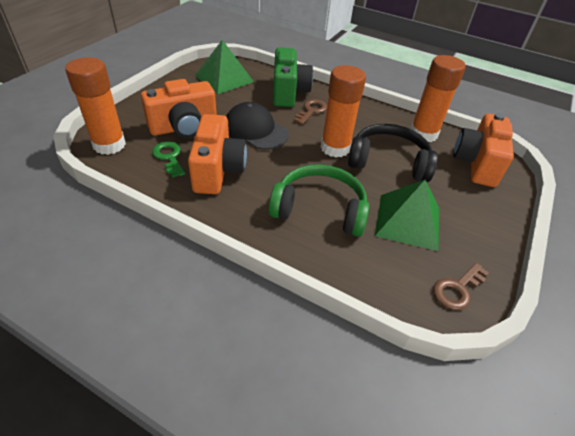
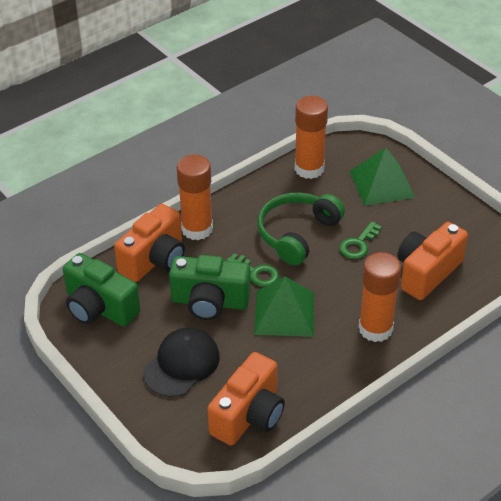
black headphones: 1 -> 0
brown key: 2 -> 0
green camera: 1 -> 2
green key: 1 -> 2

